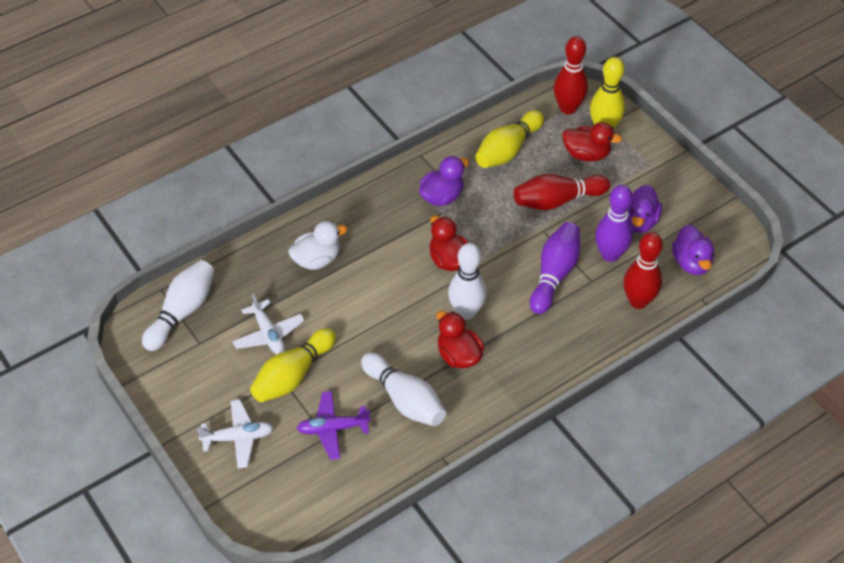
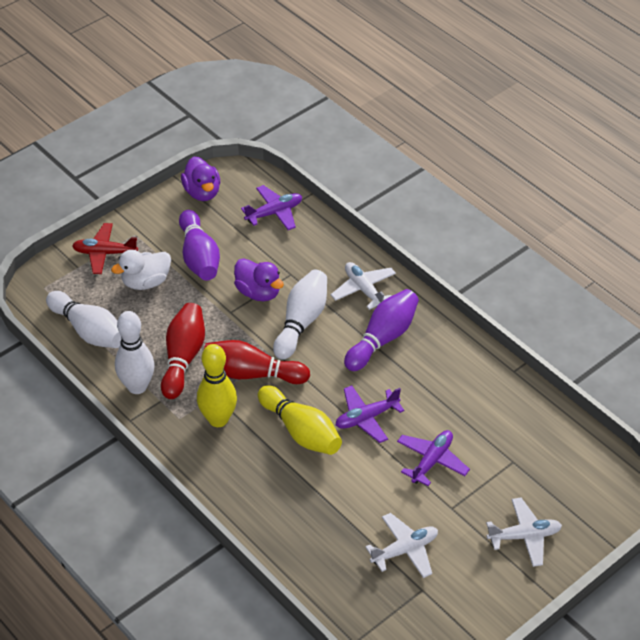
purple duck: 3 -> 2
purple plane: 1 -> 3
red bowling pin: 3 -> 2
red duck: 3 -> 0
red plane: 0 -> 1
white plane: 2 -> 3
yellow bowling pin: 3 -> 2

